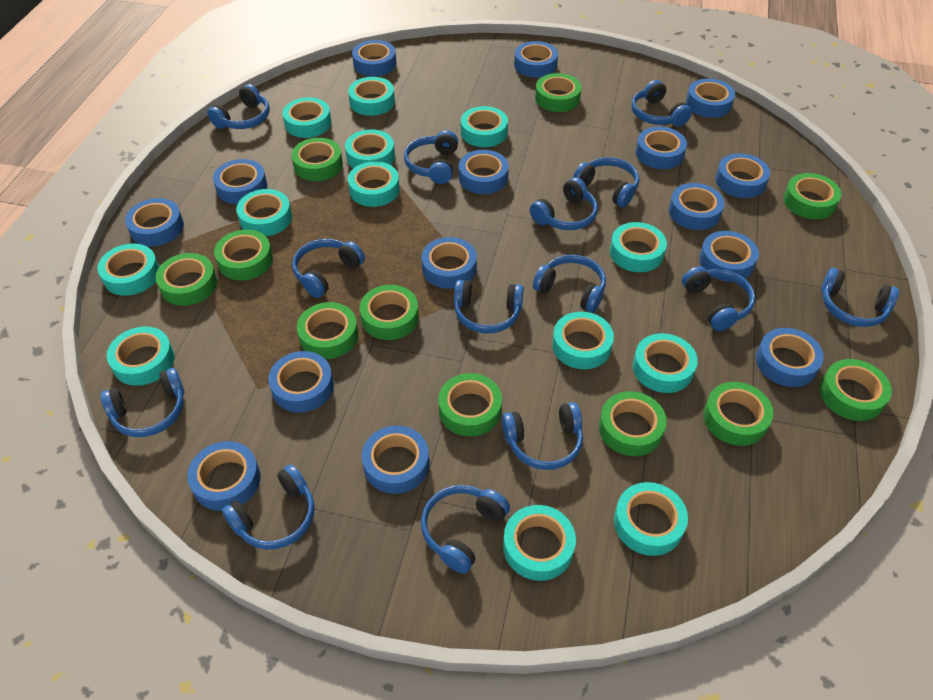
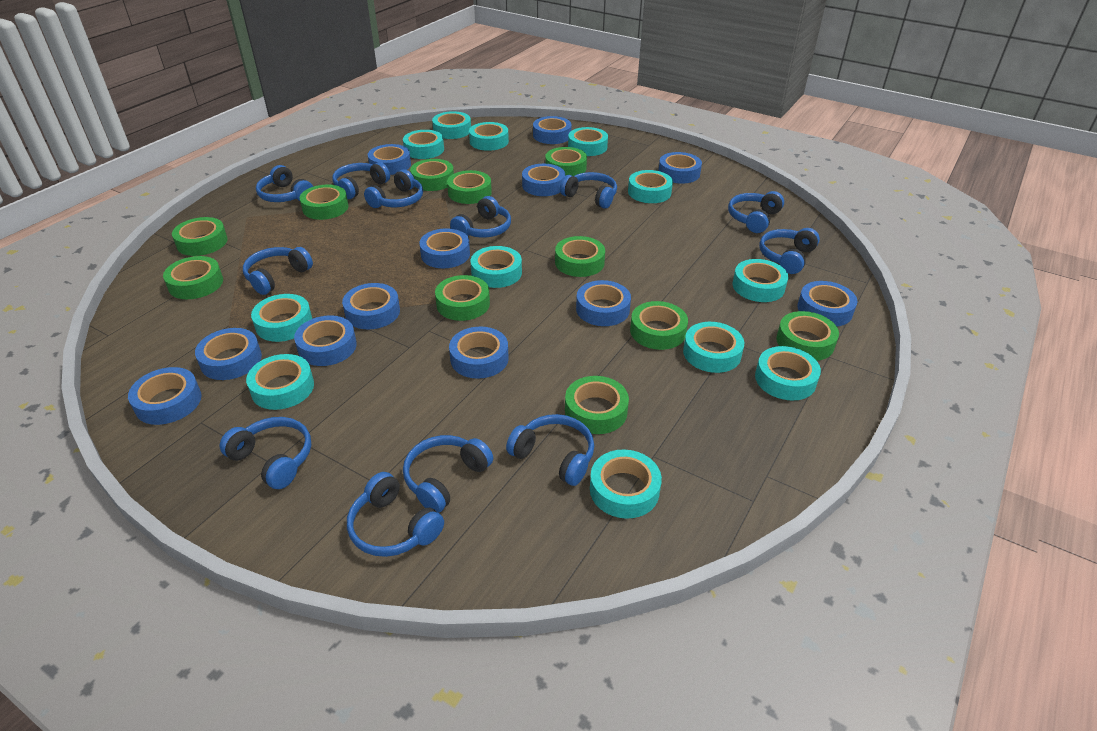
blue headphones: 14 -> 12
blue tape: 15 -> 12
turquoise tape: 13 -> 12

